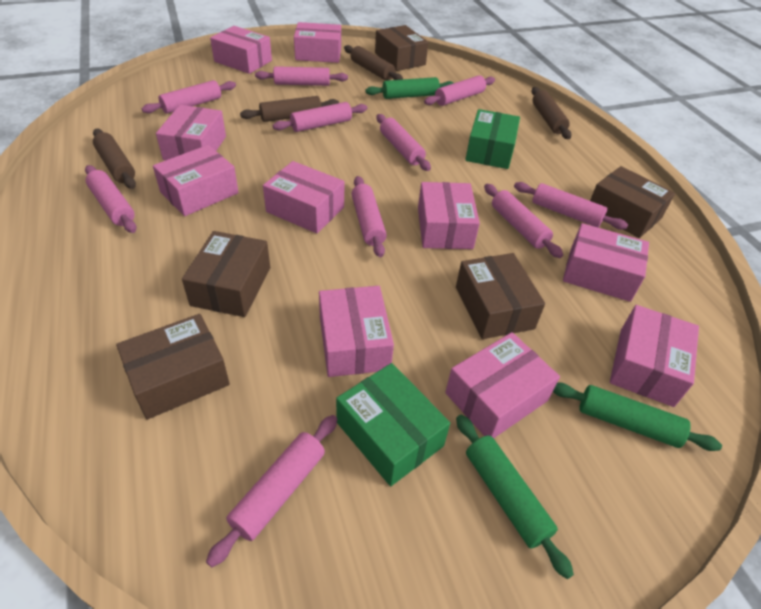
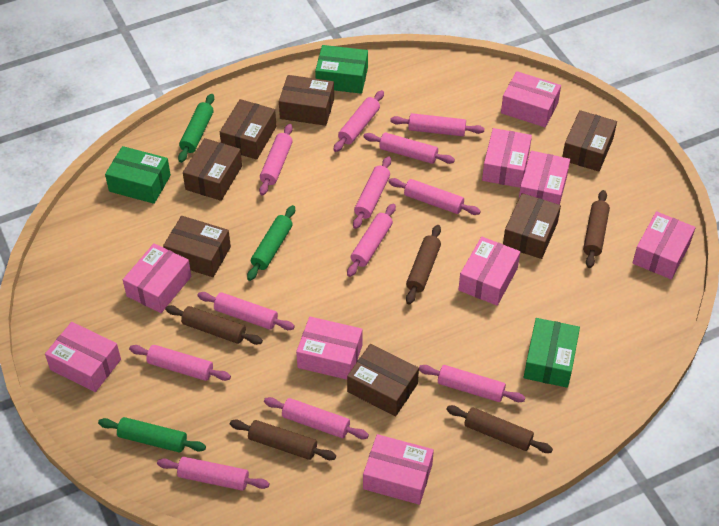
brown box: 5 -> 7
brown rolling pin: 4 -> 5
green box: 2 -> 3
pink box: 10 -> 9
pink rolling pin: 10 -> 12

